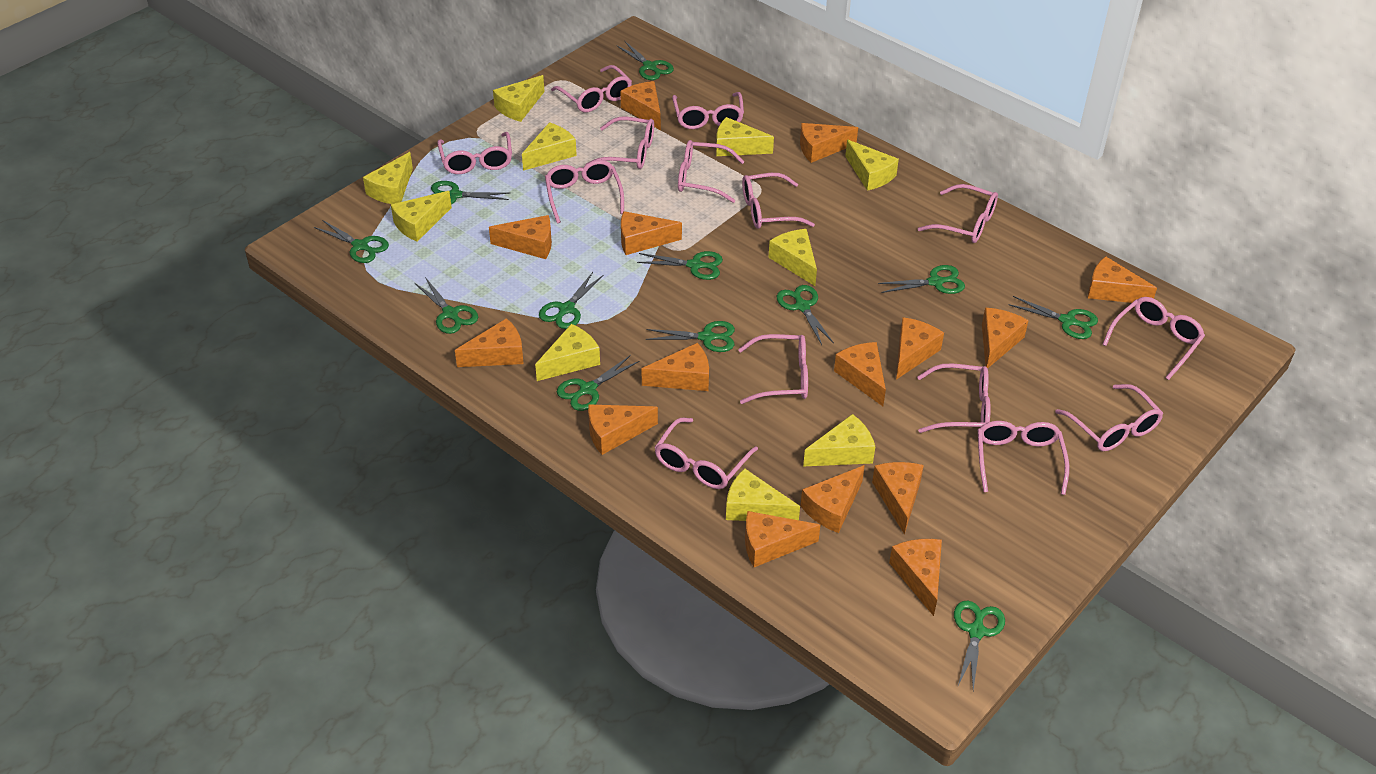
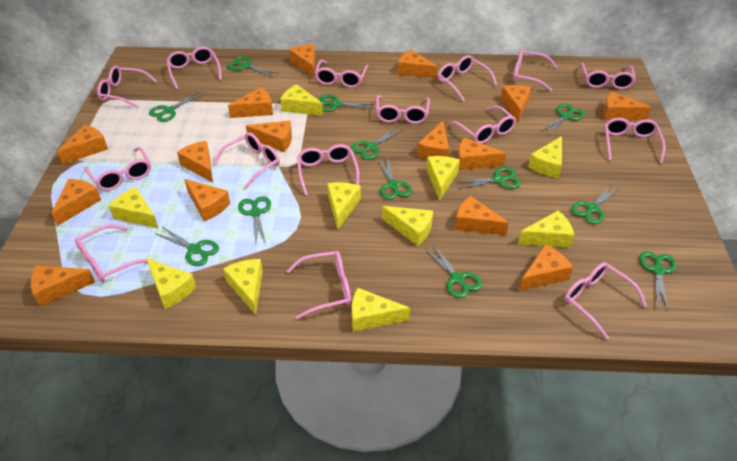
pink glasses: 14 -> 15

